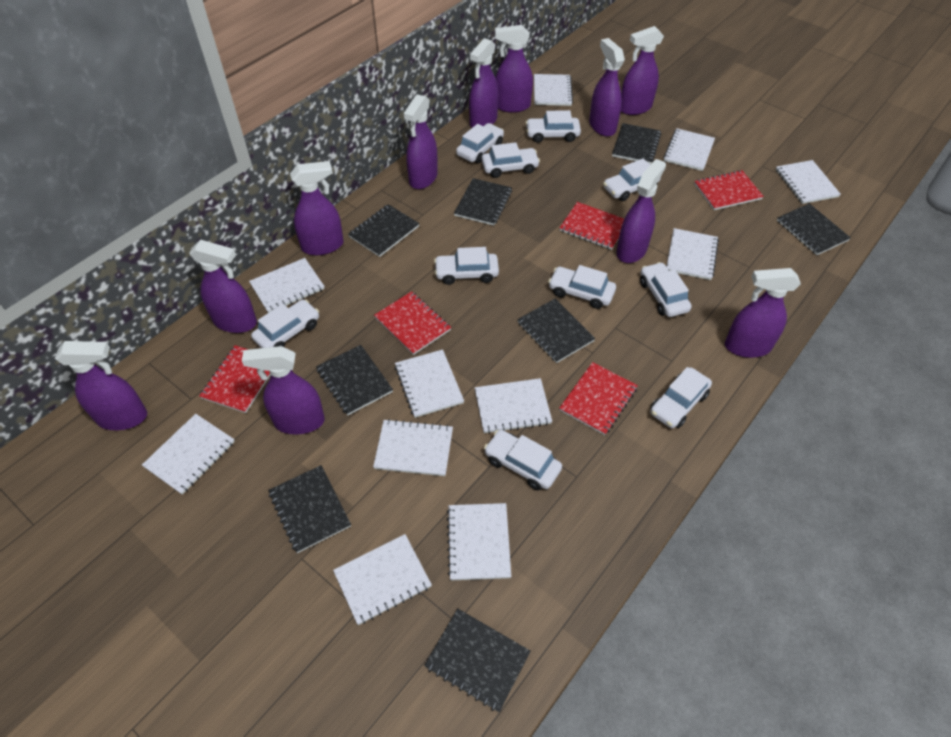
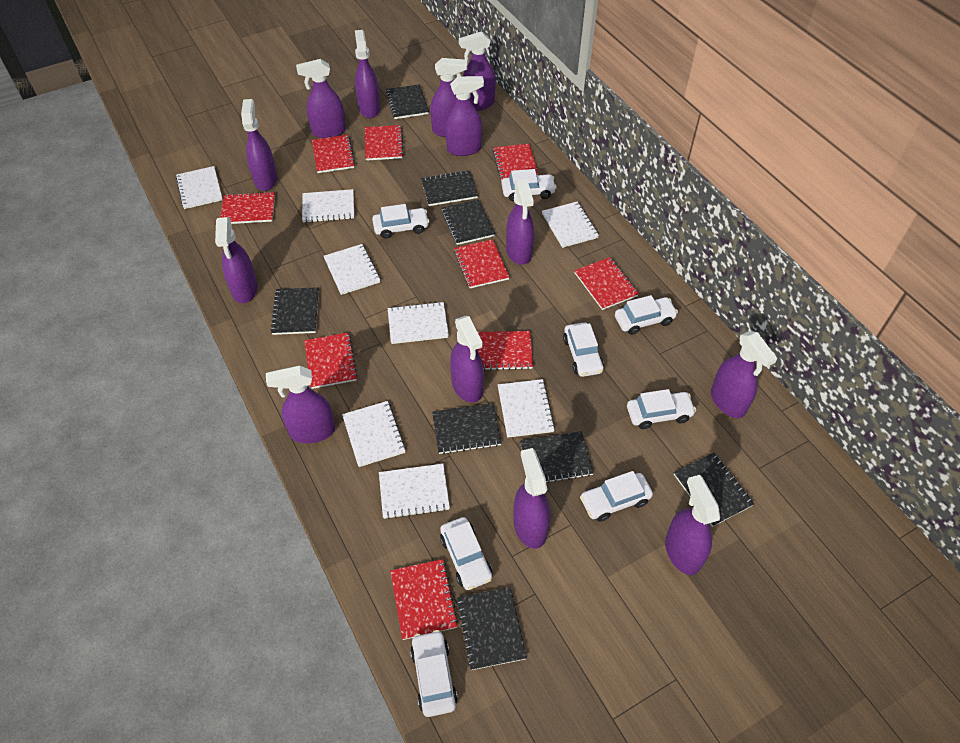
purple spray bottle: 11 -> 13
red notebook: 5 -> 9
white car: 10 -> 8
white notebook: 11 -> 8

